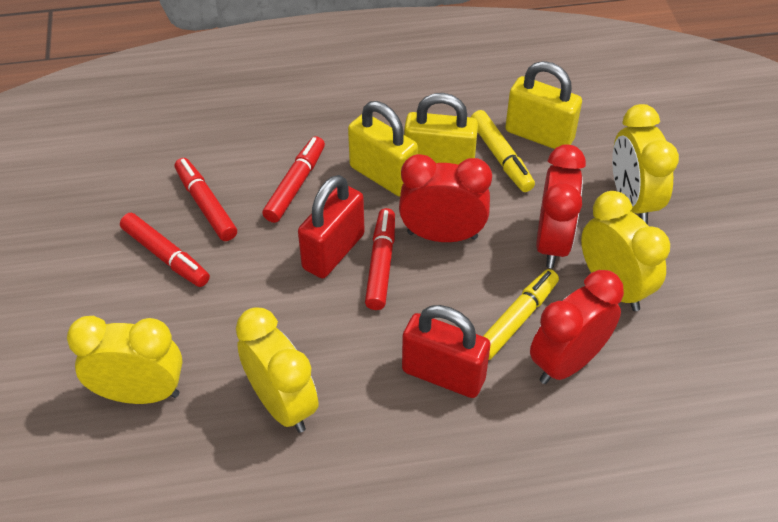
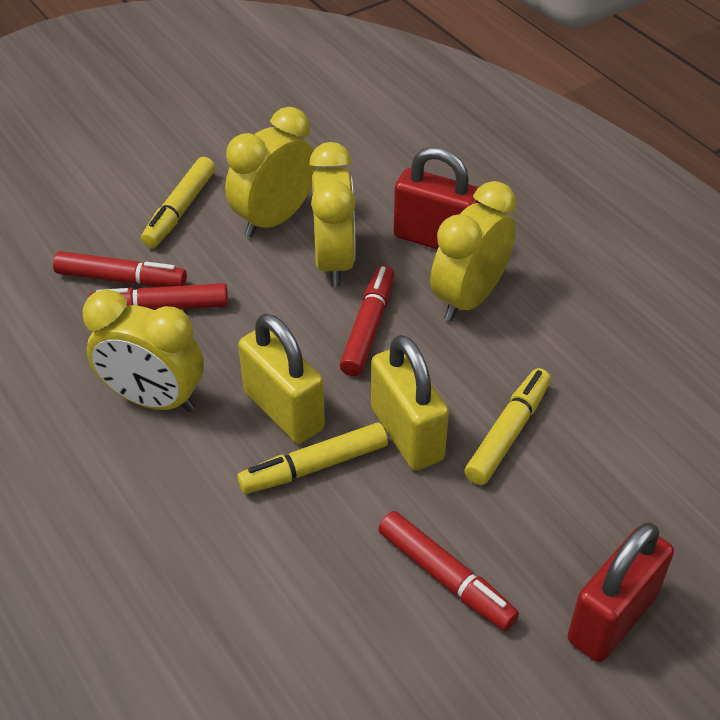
red clock: 3 -> 0
yellow marker: 2 -> 3
yellow padlock: 3 -> 2

